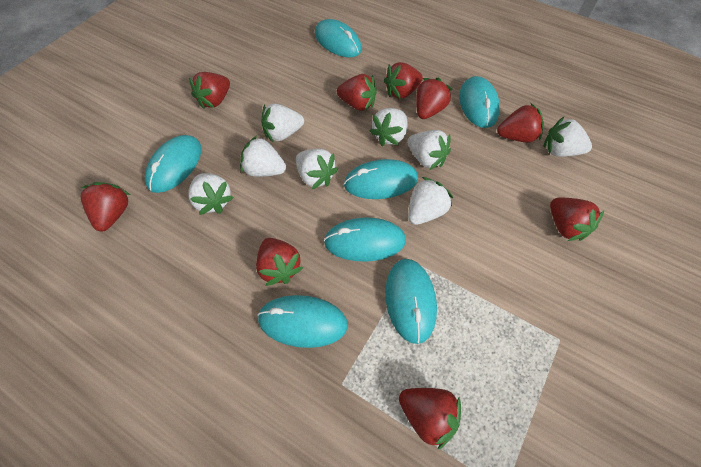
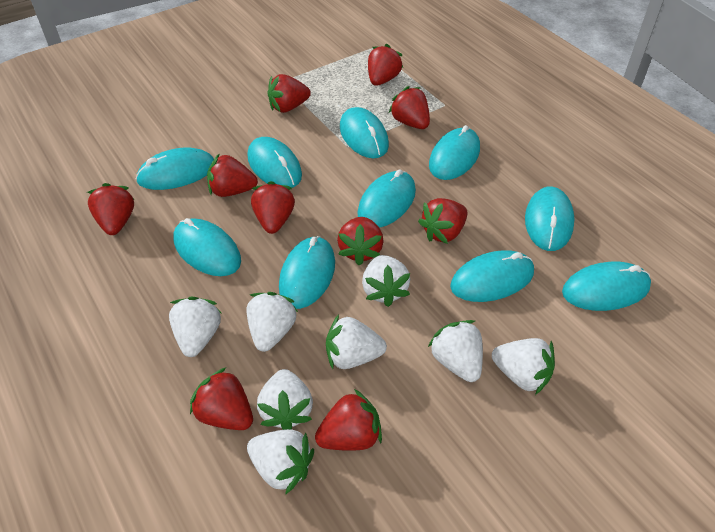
red strawberry: 9 -> 10
turquoise mouse: 7 -> 10

